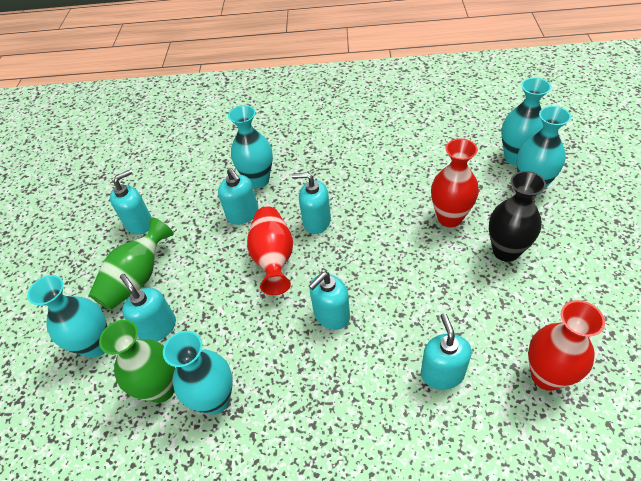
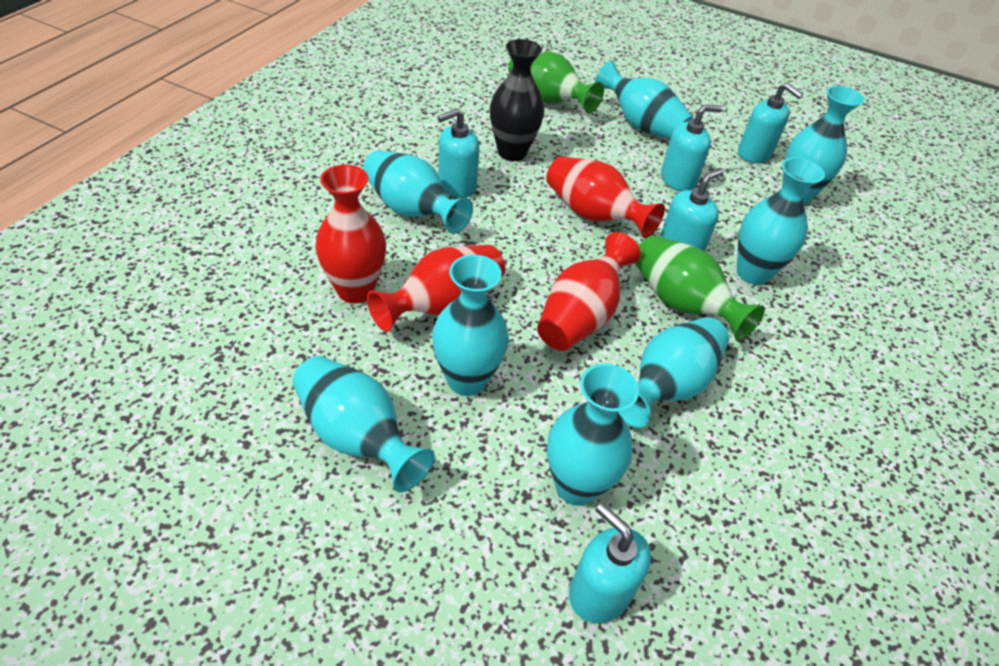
red vase: 3 -> 4
turquoise soap dispenser: 6 -> 5
turquoise vase: 5 -> 8

